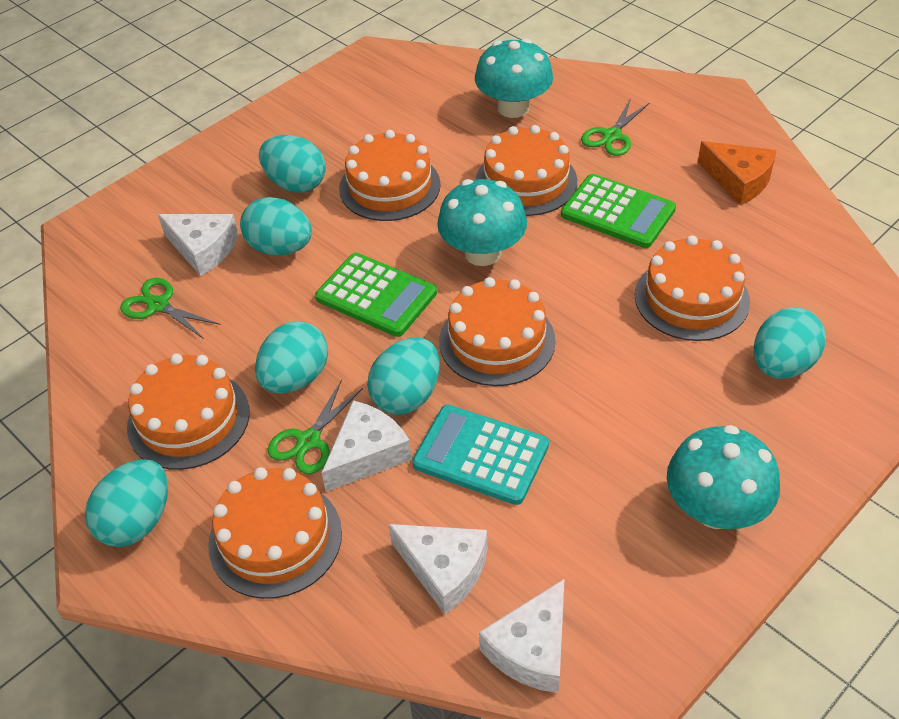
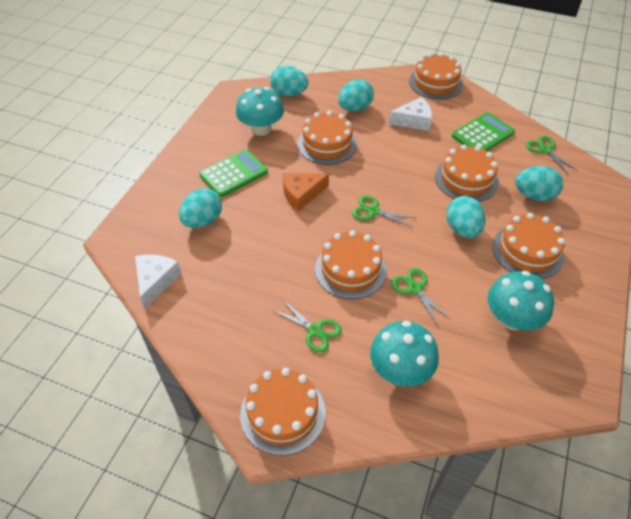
green scissors: 3 -> 4
turquoise calculator: 1 -> 0
turquoise egg: 6 -> 5
white cheese: 4 -> 2

